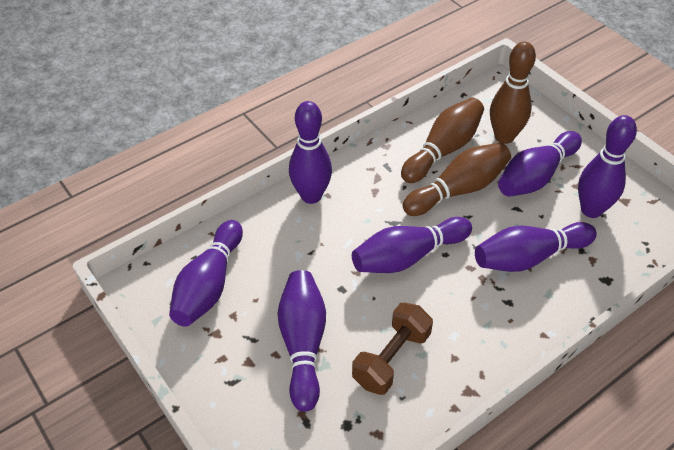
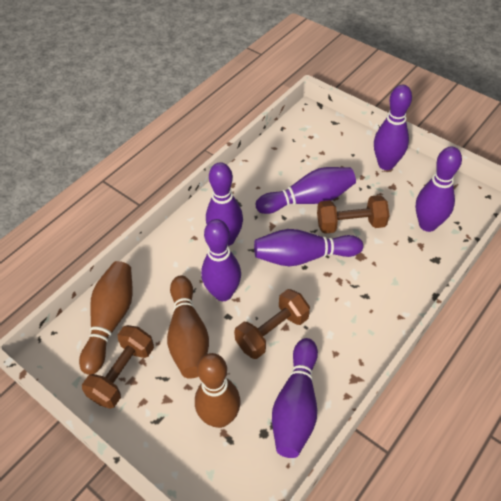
brown dumbbell: 1 -> 3

